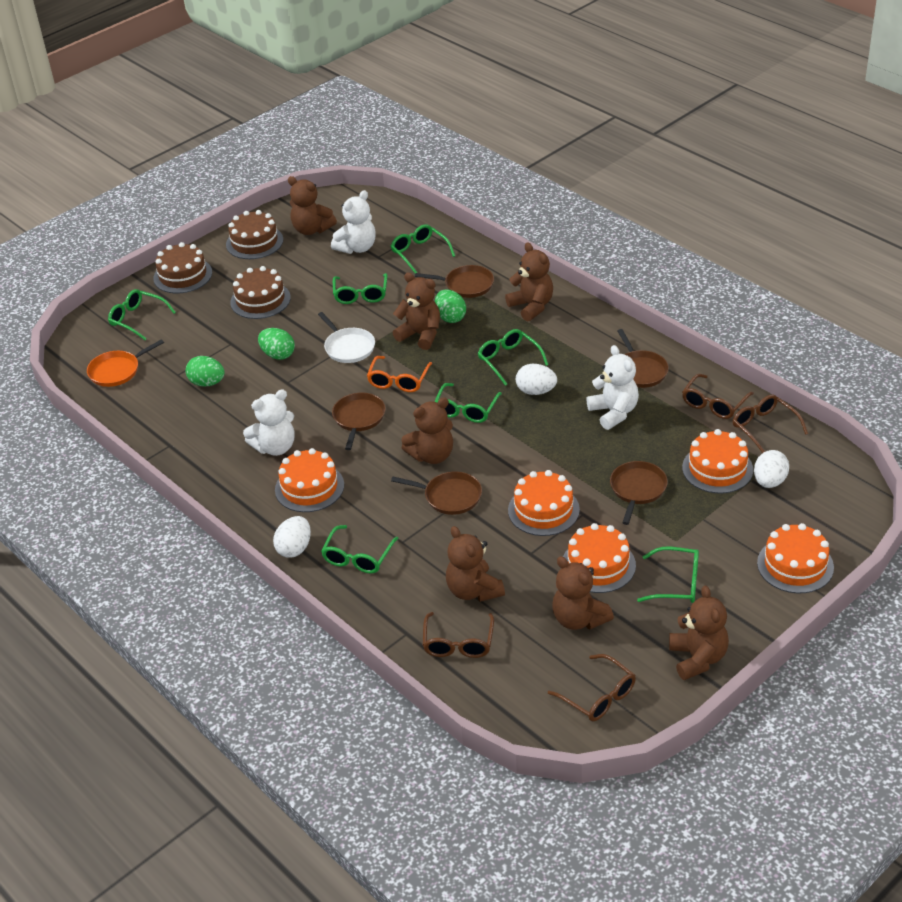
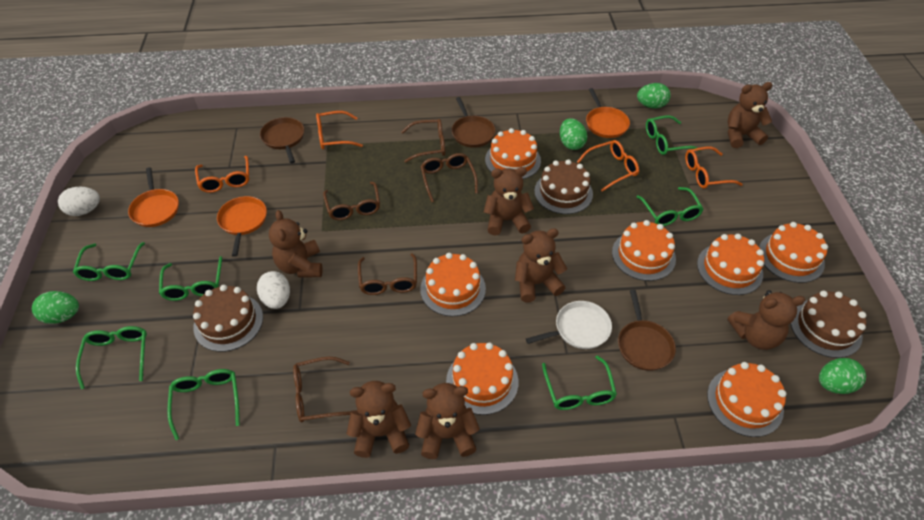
brown glasses: 4 -> 5
brown pan: 5 -> 3
green egg: 3 -> 4
orange cake: 5 -> 7
orange glasses: 1 -> 4
orange pan: 1 -> 3
white egg: 3 -> 2
white teddy bear: 3 -> 0

